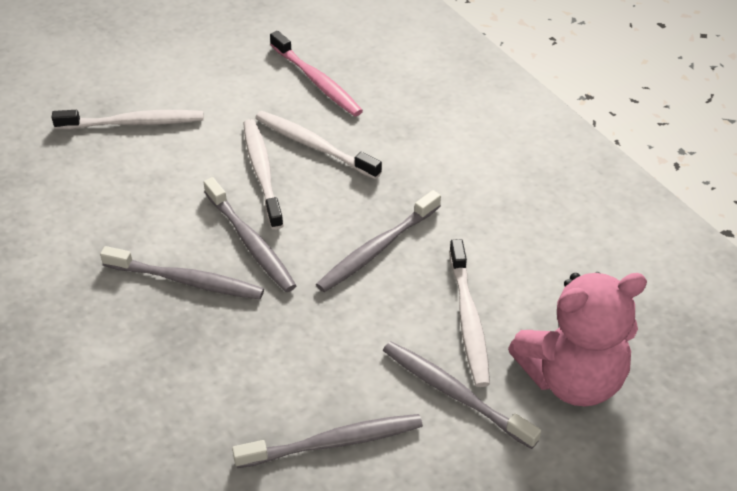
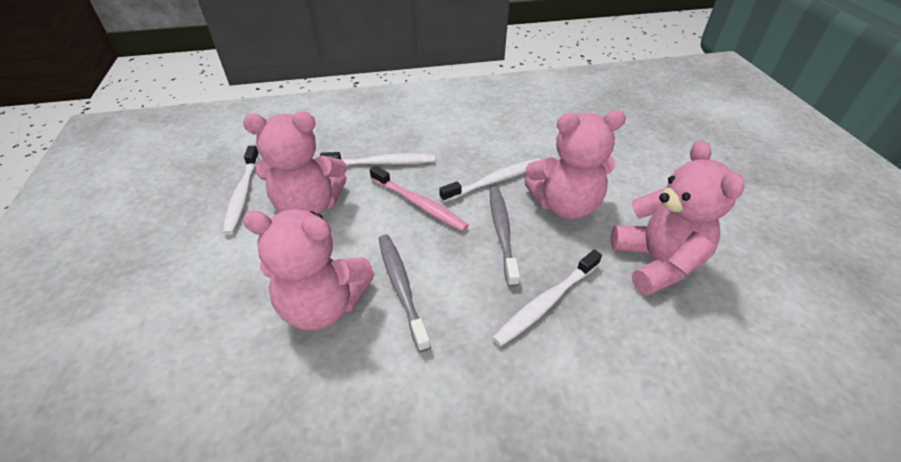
grey toothbrush: 5 -> 2
pink teddy bear: 1 -> 4

